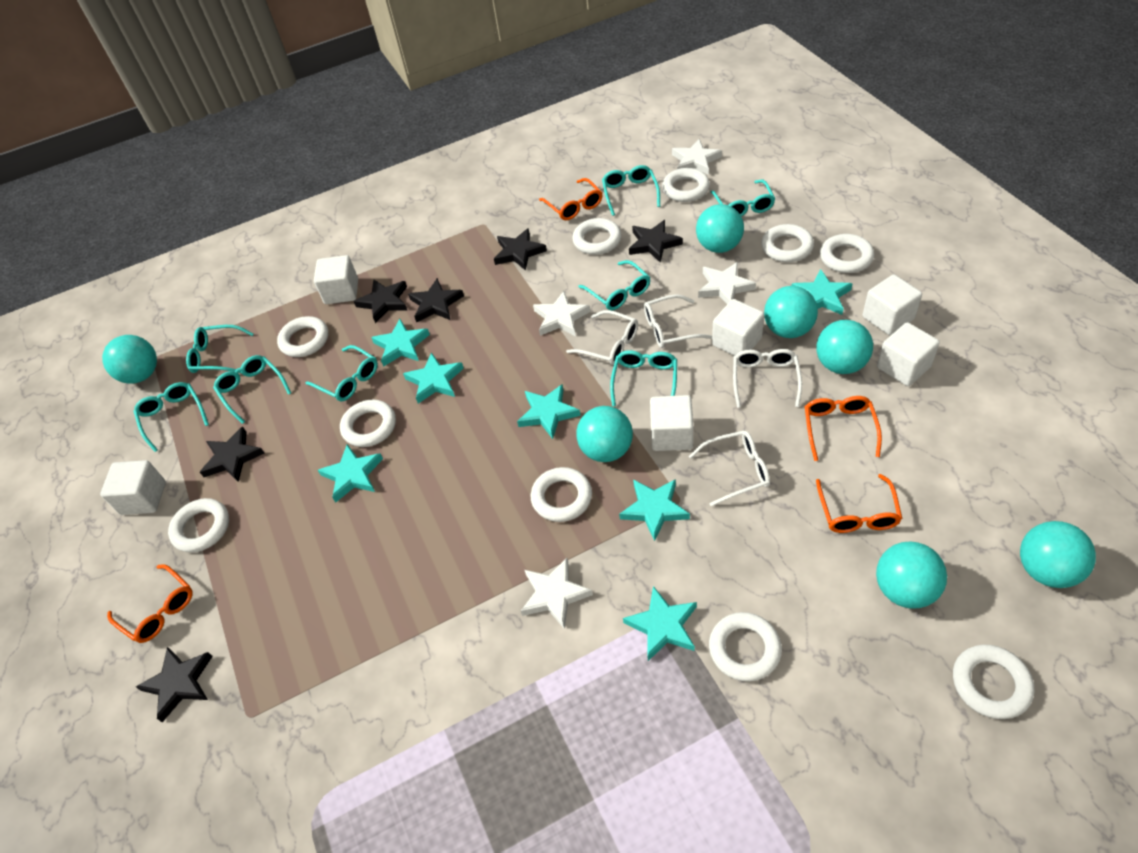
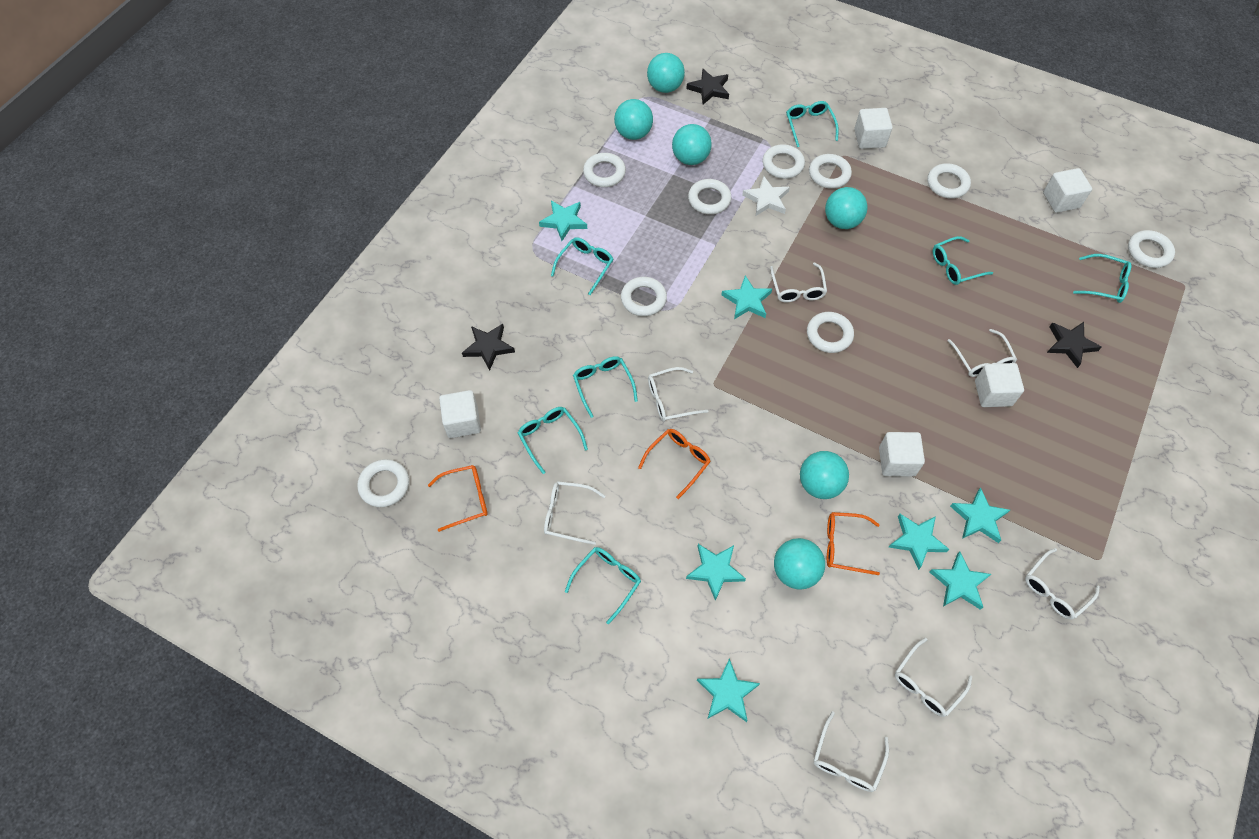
black star: 6 -> 3
orange glasses: 4 -> 3
turquoise ball: 7 -> 6
turquoise glasses: 8 -> 7
white cube: 6 -> 5
white glasses: 4 -> 7
white ring: 10 -> 9
white star: 4 -> 1

